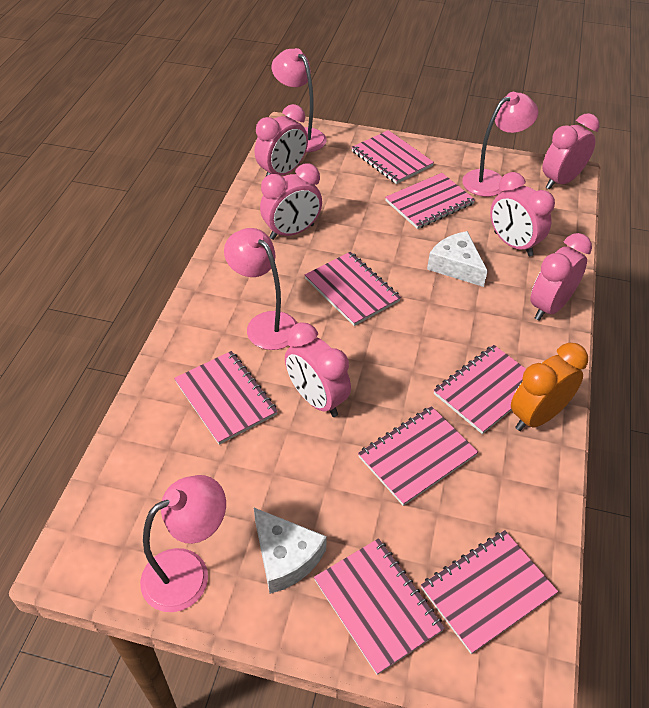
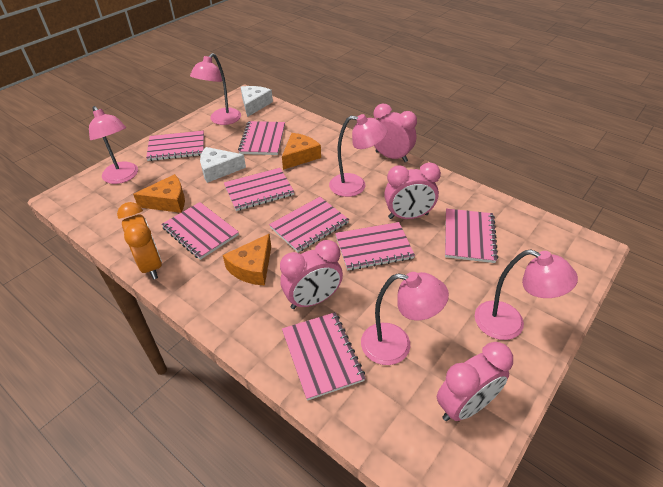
orange cheese: 0 -> 3
pink clock: 6 -> 4
pink lamp: 4 -> 5

